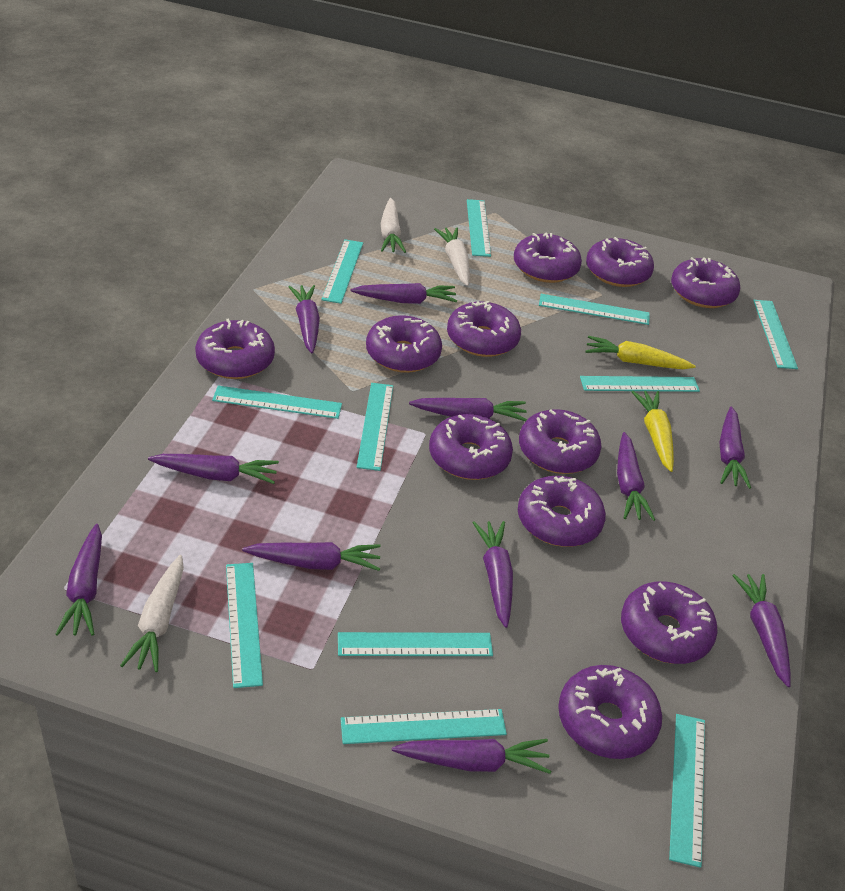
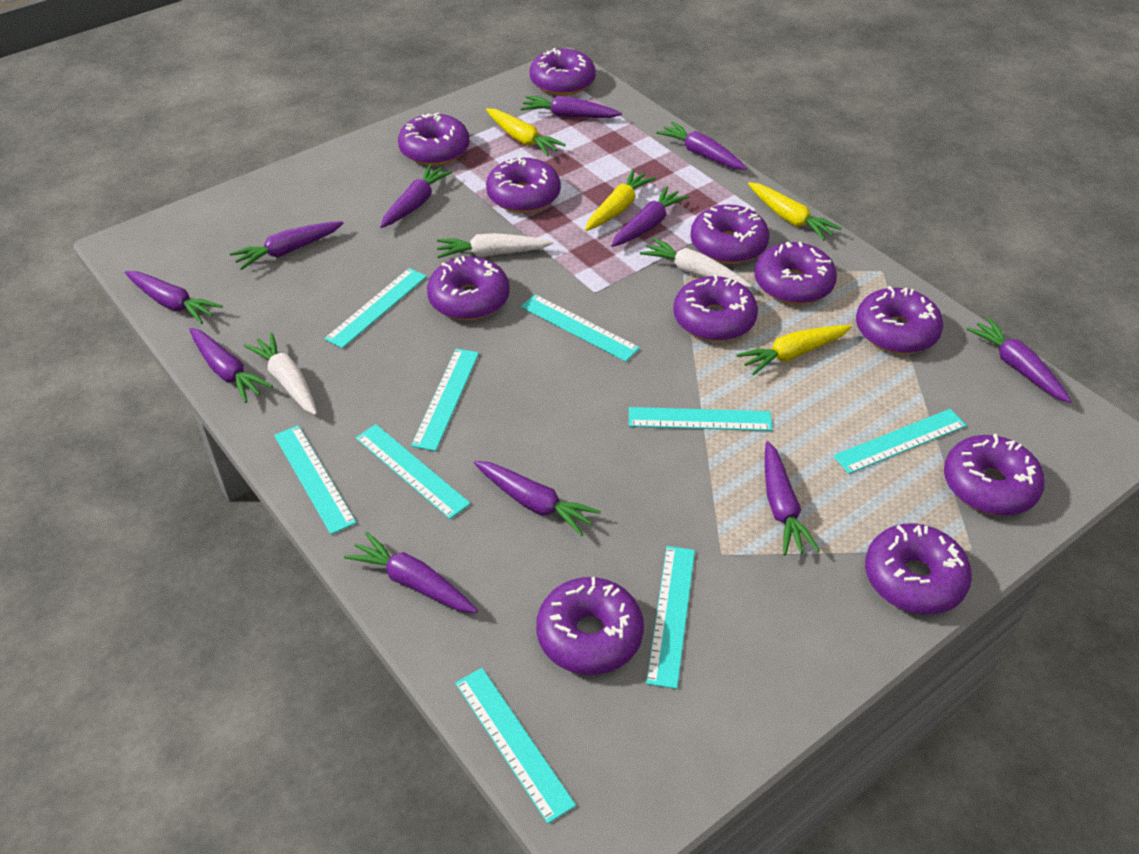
turquoise ruler: 11 -> 9
yellow carrot: 2 -> 4

